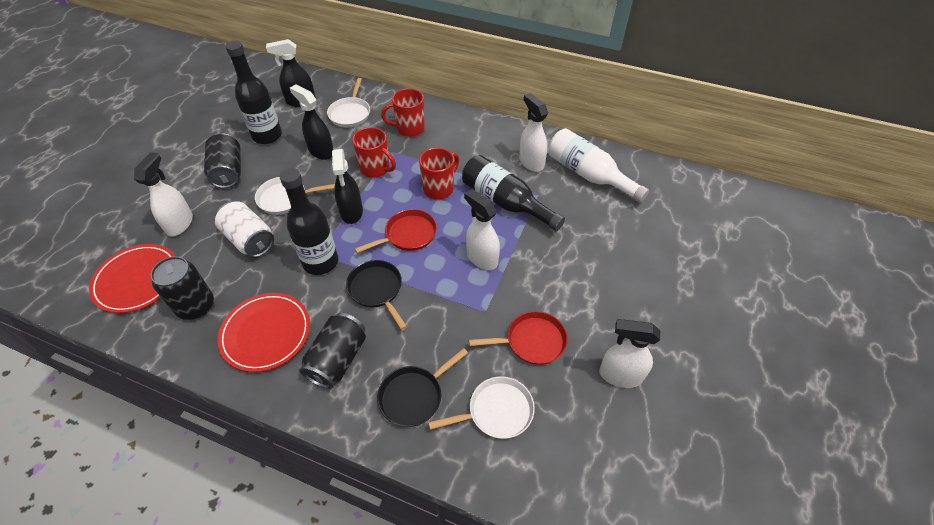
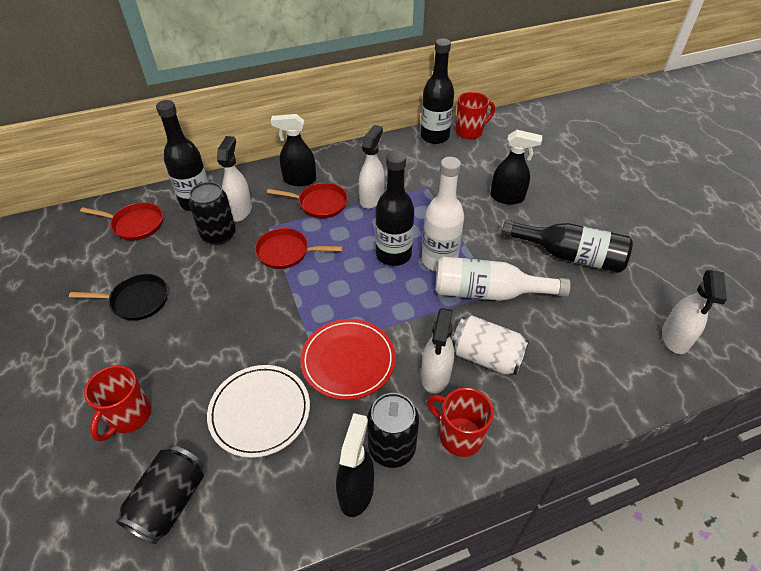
black bottle: 3 -> 4
black pan: 2 -> 1
red pan: 2 -> 3
red plate: 2 -> 1
white bottle: 1 -> 2
white pan: 3 -> 0
white plate: 0 -> 1

